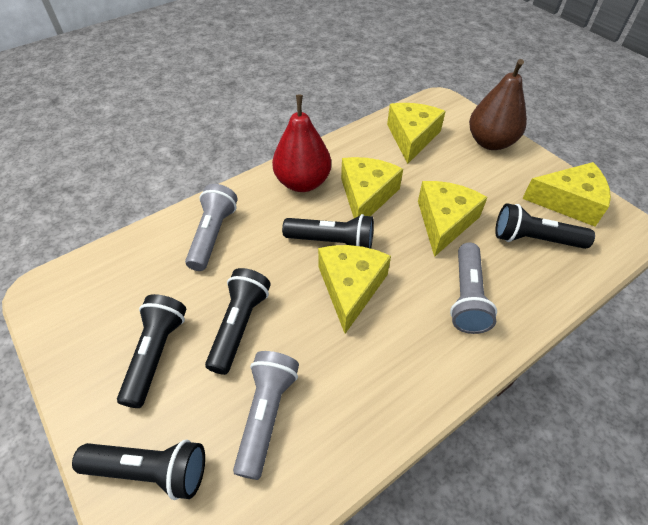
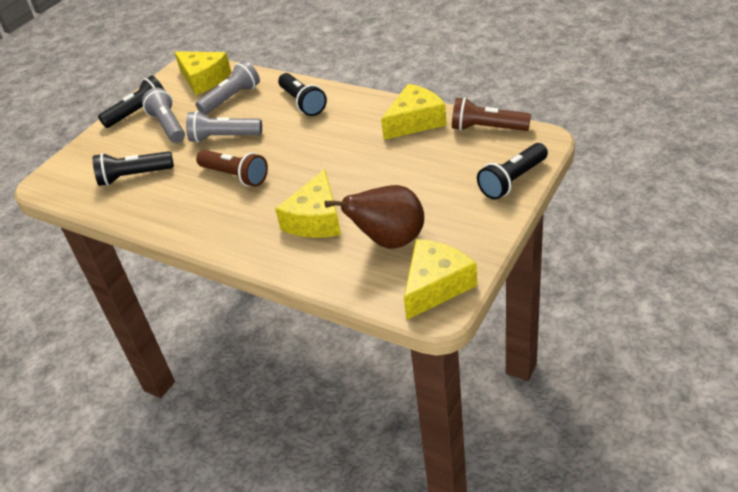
black flashlight: 5 -> 4
brown flashlight: 0 -> 2
red pear: 1 -> 0
yellow cheese: 5 -> 4

